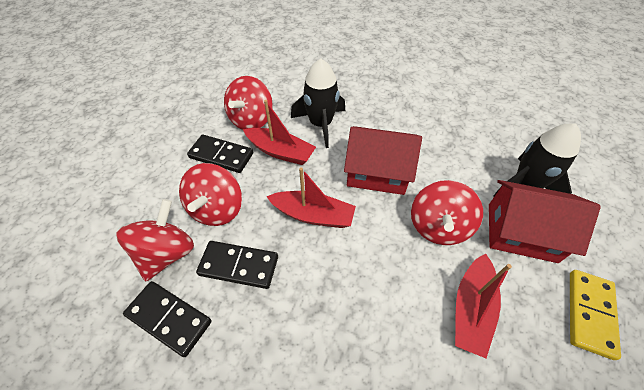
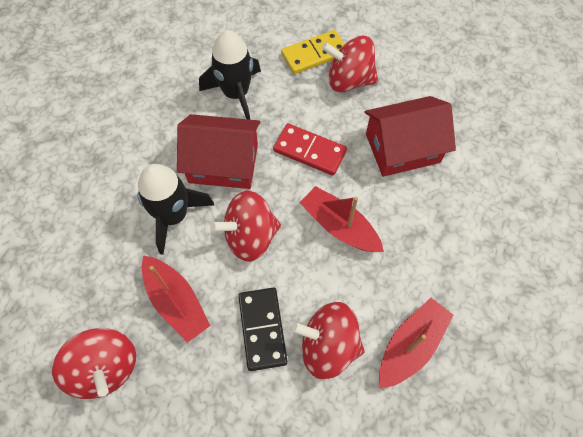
black domino: 3 -> 1
red domino: 0 -> 1

